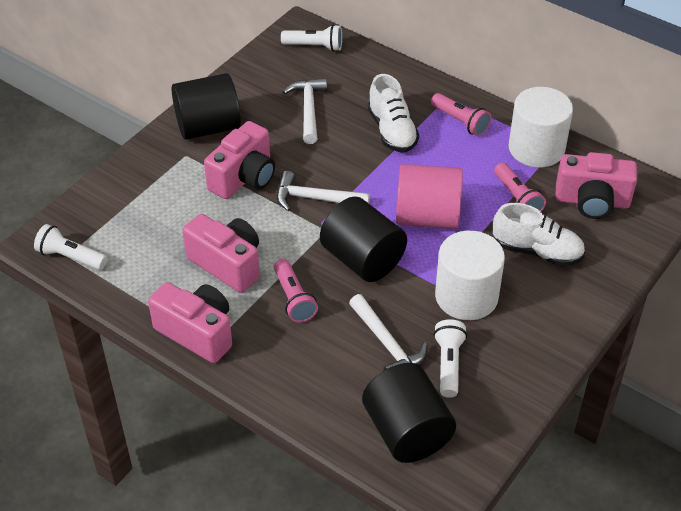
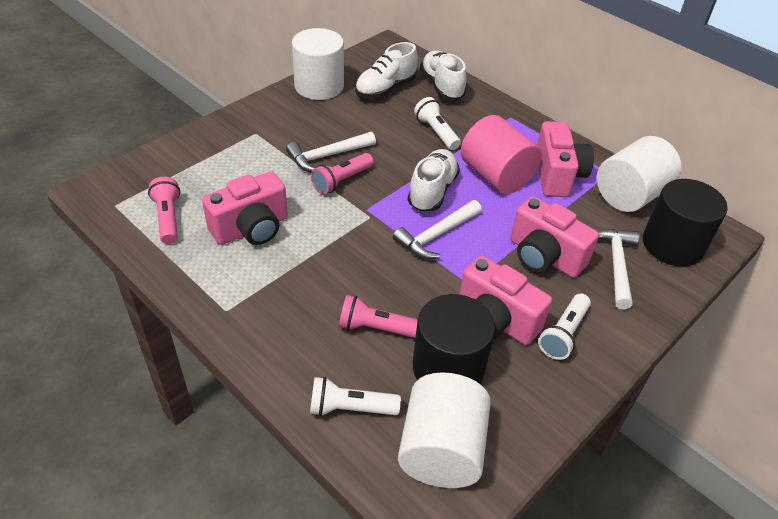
black cylinder: 3 -> 2
white cylinder: 2 -> 3
white shoe: 2 -> 3

